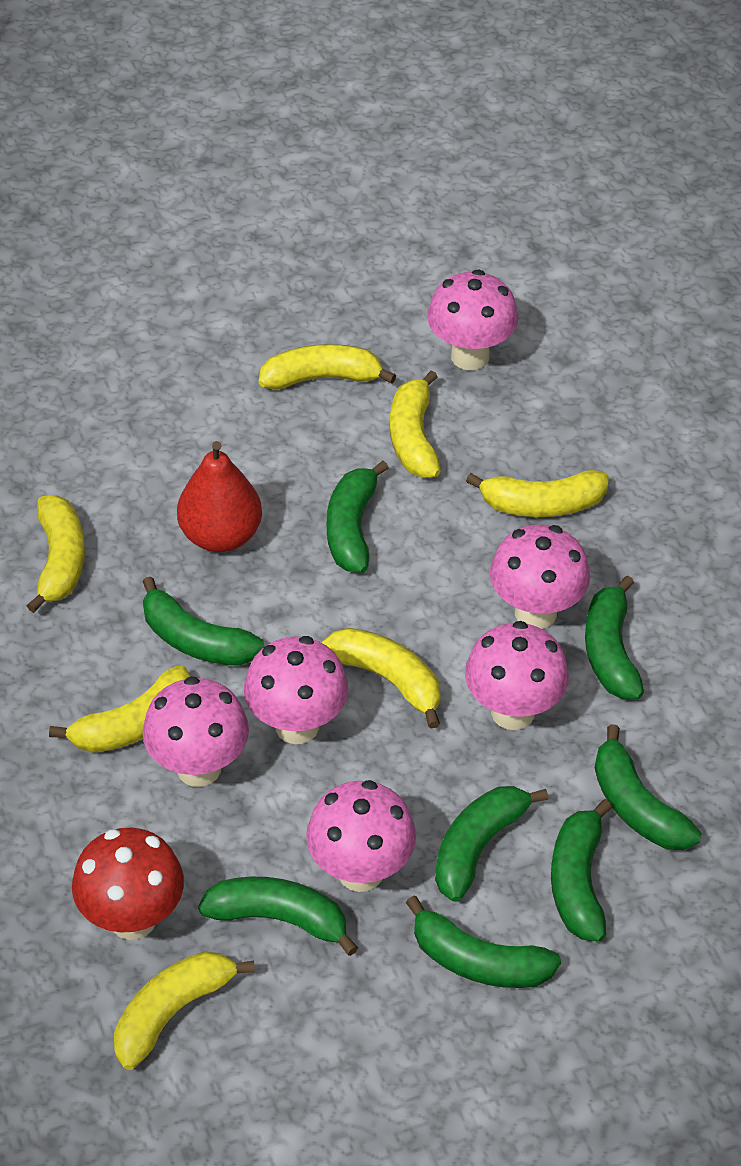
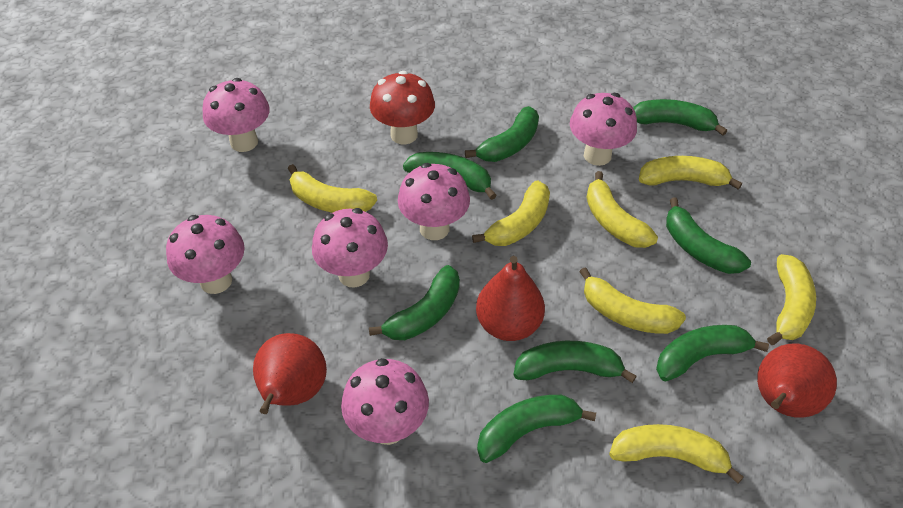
red pear: 1 -> 3

